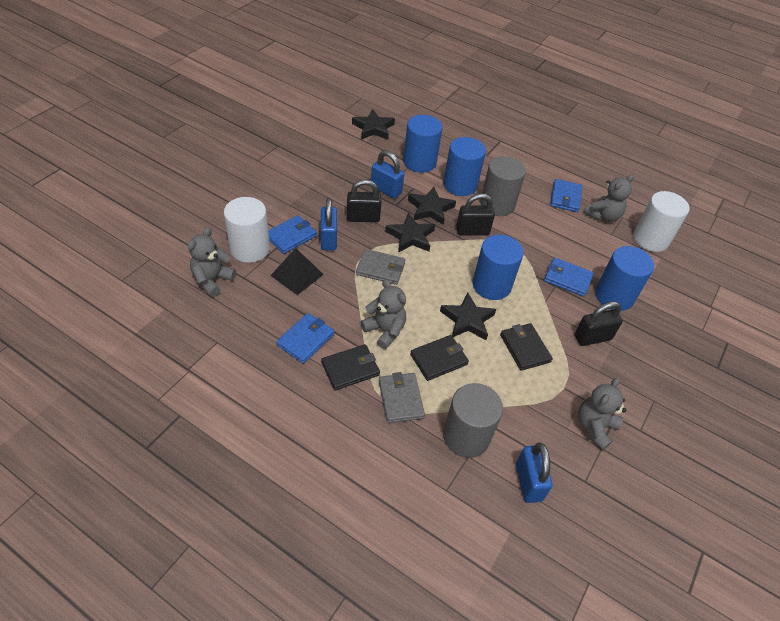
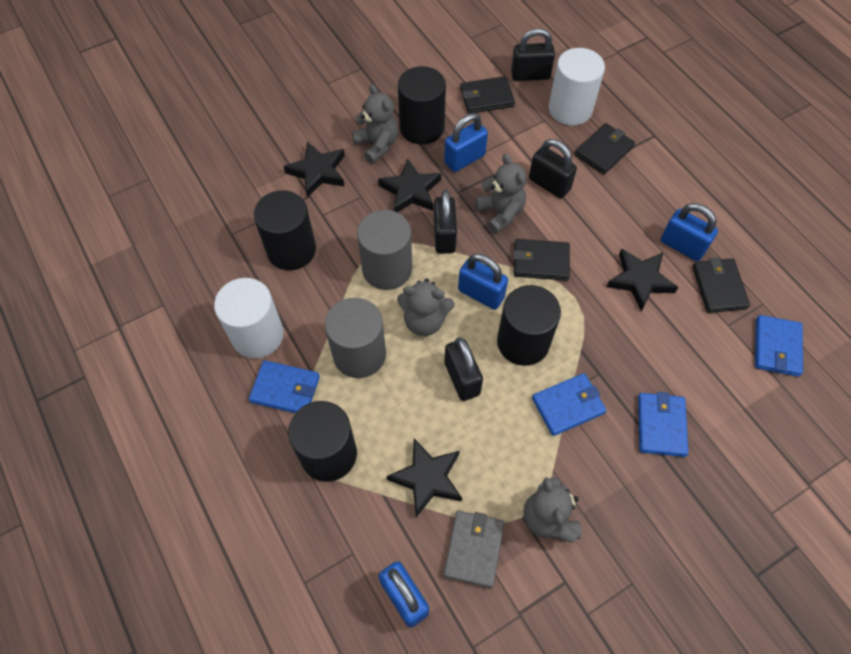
black cylinder: 0 -> 4
black padlock: 3 -> 4
black pyramid: 1 -> 0
black wallet: 3 -> 4
blue cylinder: 4 -> 0
blue padlock: 3 -> 4
grey wallet: 2 -> 1

